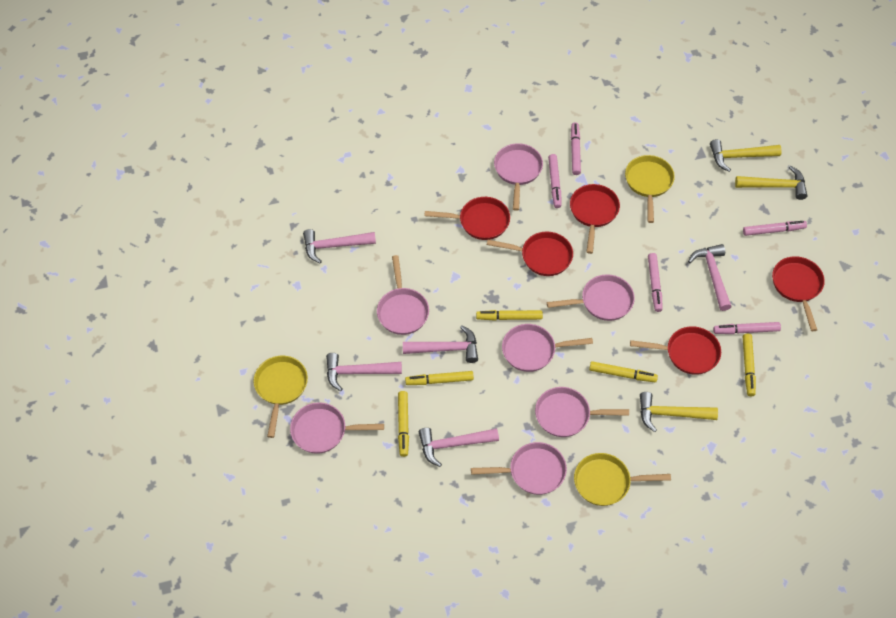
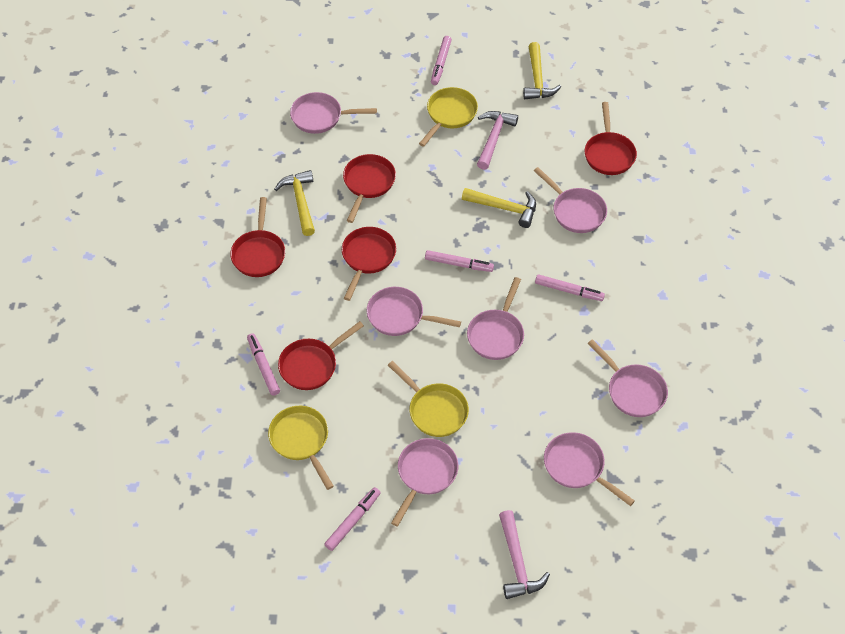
pink hammer: 5 -> 2
yellow marker: 5 -> 0

